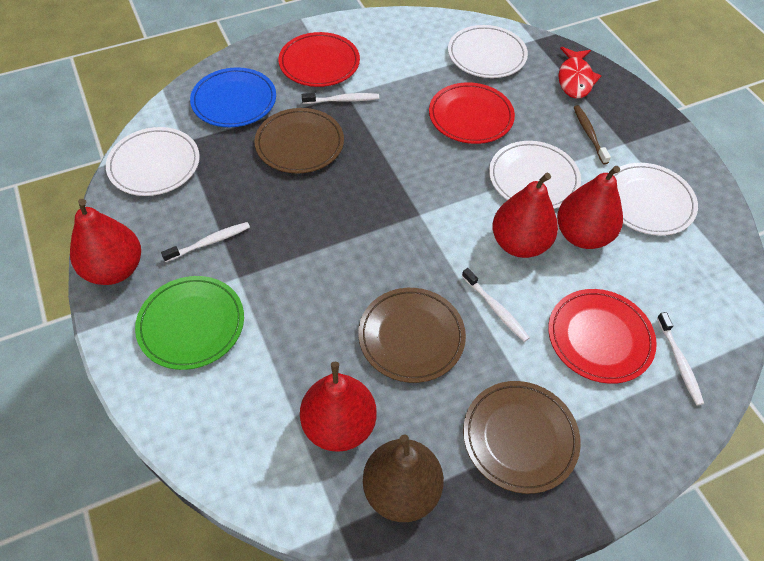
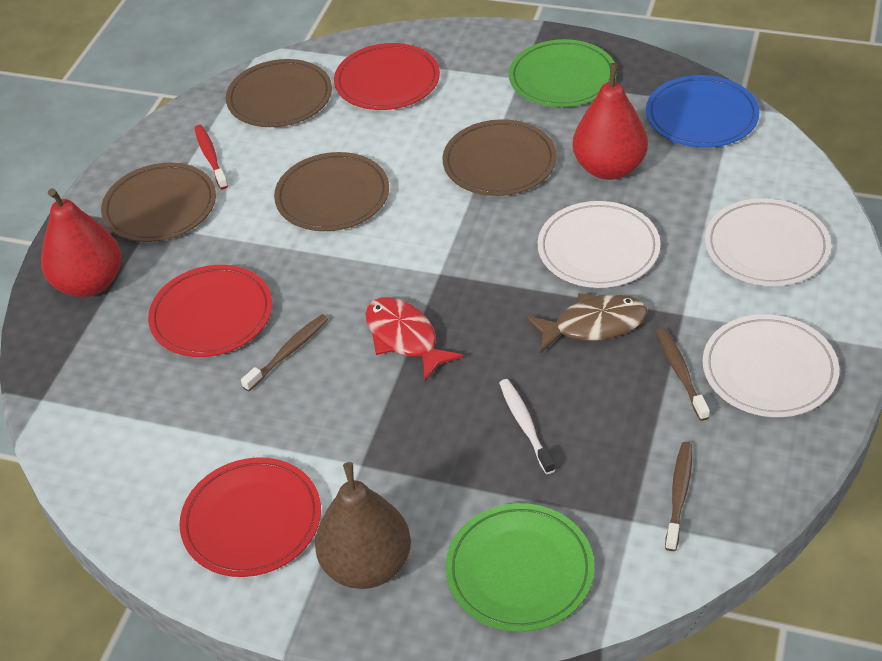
brown fish: 0 -> 1
brown plate: 3 -> 4
brown toothbrush: 1 -> 3
green plate: 1 -> 2
red pear: 4 -> 2
red toothbrush: 0 -> 1
white plate: 4 -> 3
white toothbrush: 4 -> 1

